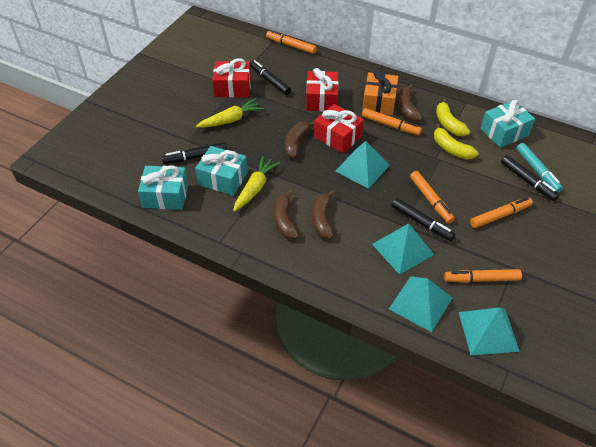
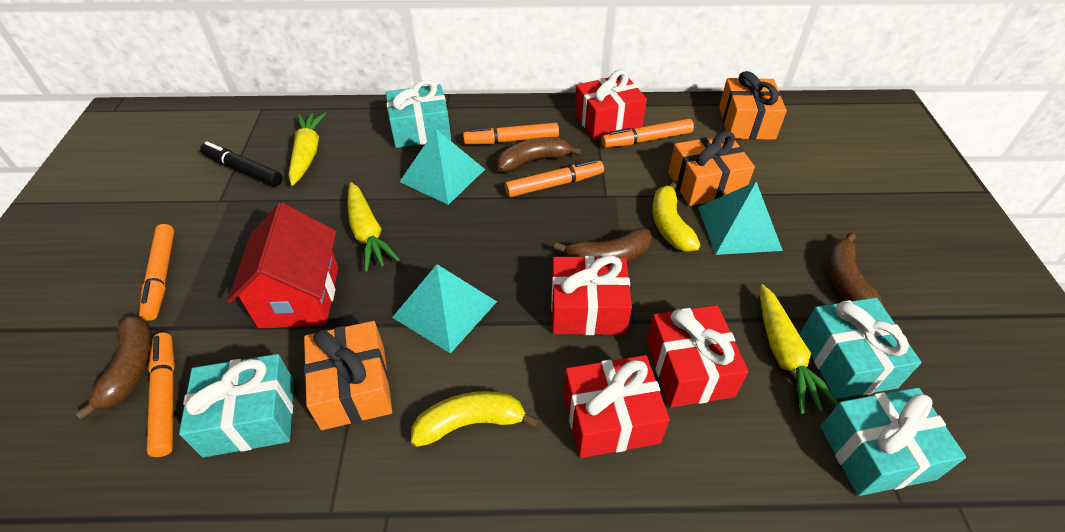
black marker: 4 -> 1
orange gift: 1 -> 3
red gift: 3 -> 4
red house: 0 -> 1
turquoise gift: 3 -> 4
turquoise marker: 1 -> 0
turquoise pyramid: 4 -> 3
yellow carrot: 2 -> 3

